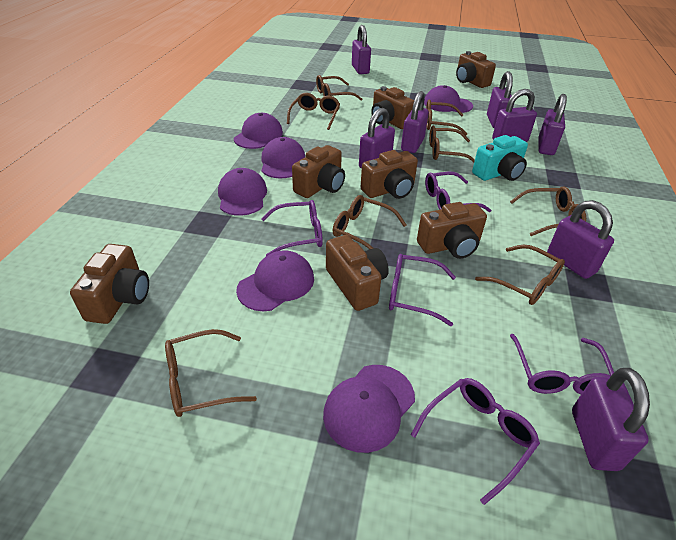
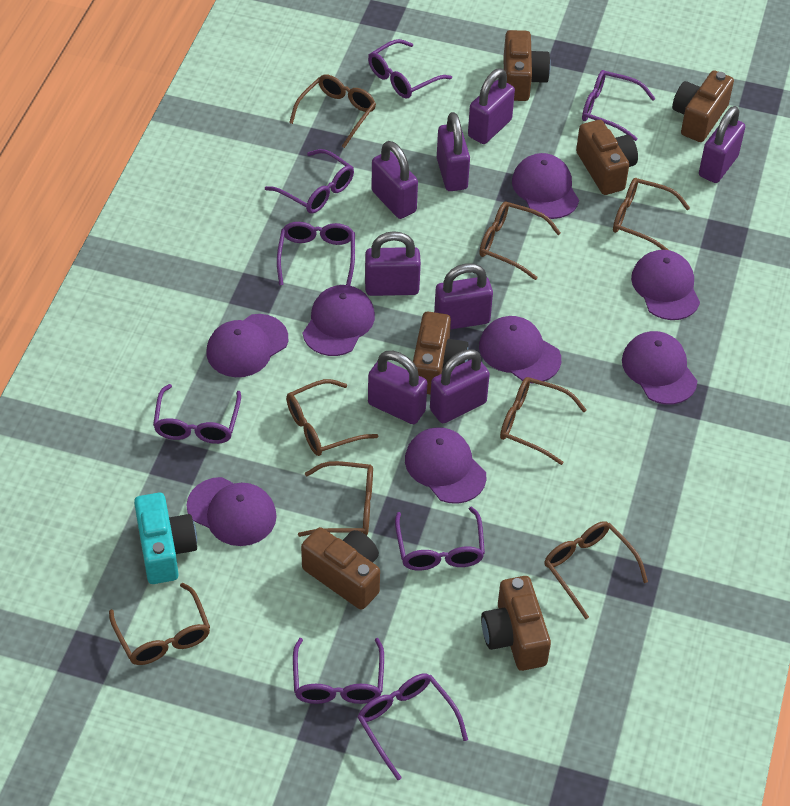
brown camera: 7 -> 6
purple cap: 6 -> 8
purple glasses: 5 -> 8

